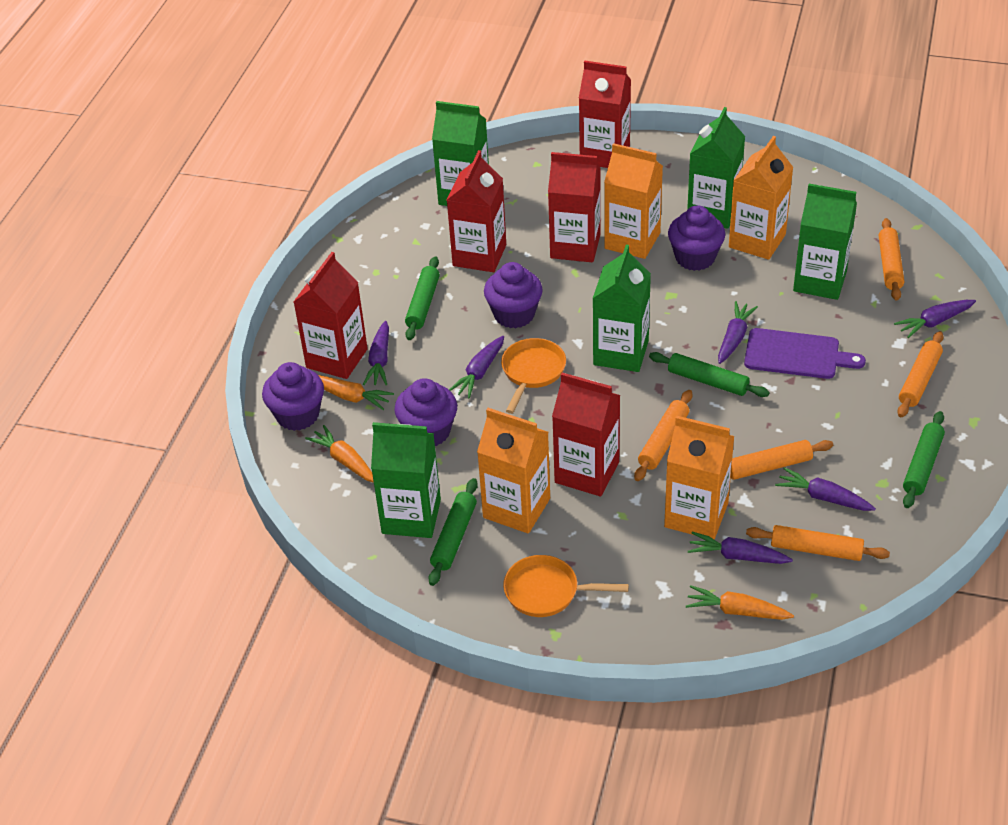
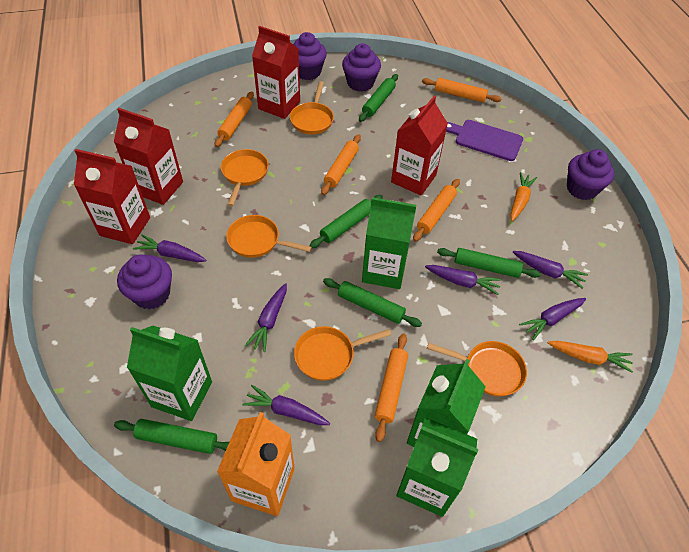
green carton: 5 -> 4
green rolling pin: 4 -> 5
orange carrot: 3 -> 2
orange carton: 4 -> 1
orange pan: 2 -> 5
red carton: 5 -> 4

